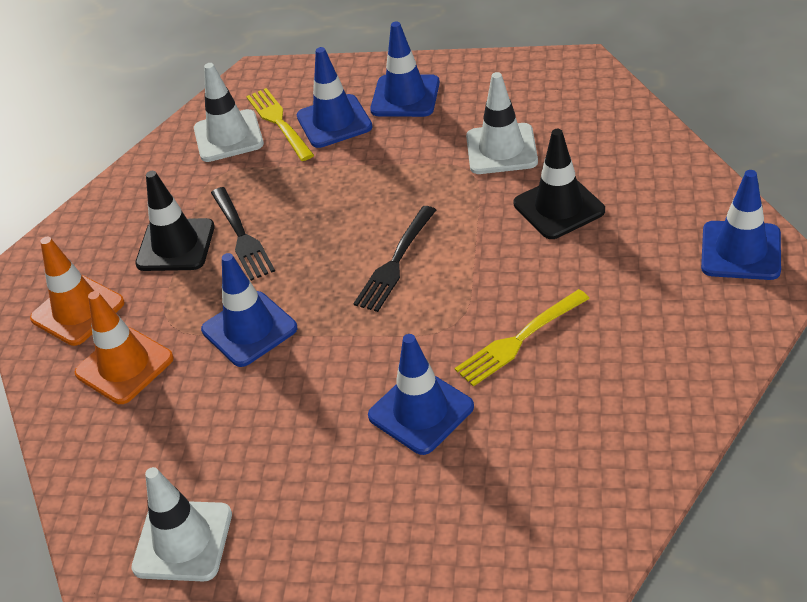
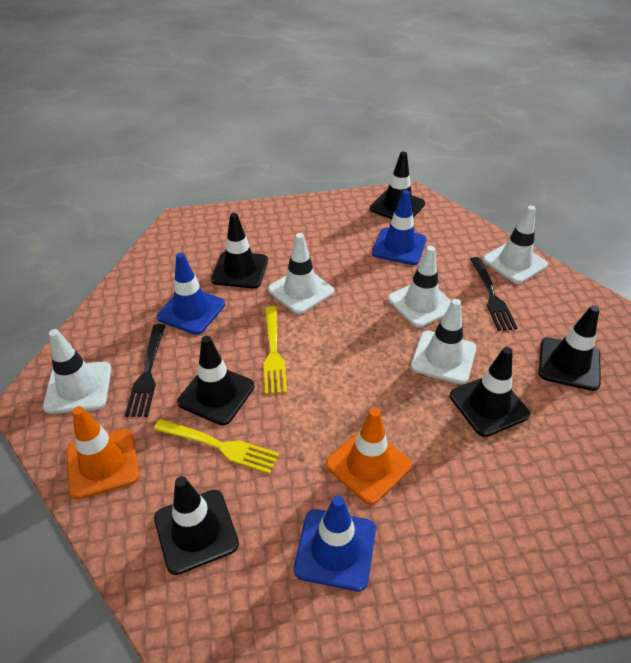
black traffic cone: 2 -> 6
blue traffic cone: 5 -> 3
white traffic cone: 3 -> 5

